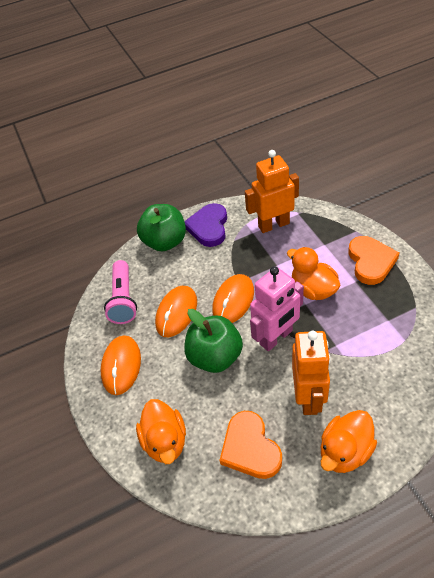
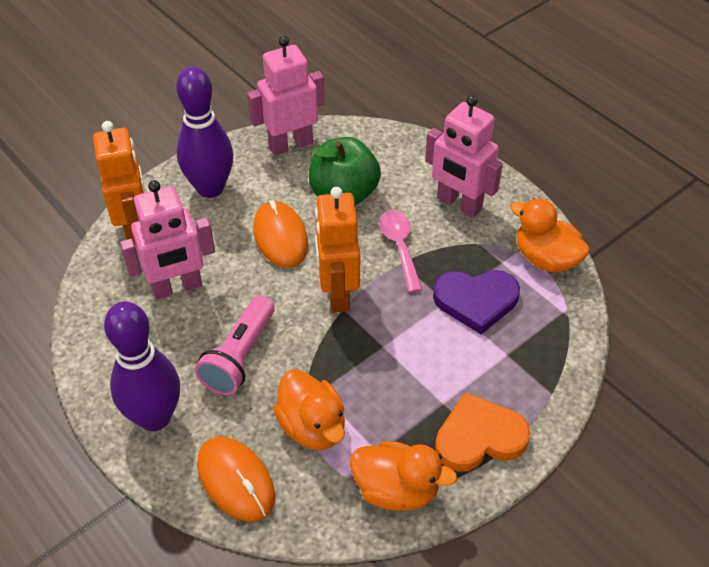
green apple: 2 -> 1
orange heart: 2 -> 1
orange mouse: 3 -> 2
pink robot: 1 -> 3
pink spoon: 0 -> 1
purple bowling pin: 0 -> 2

